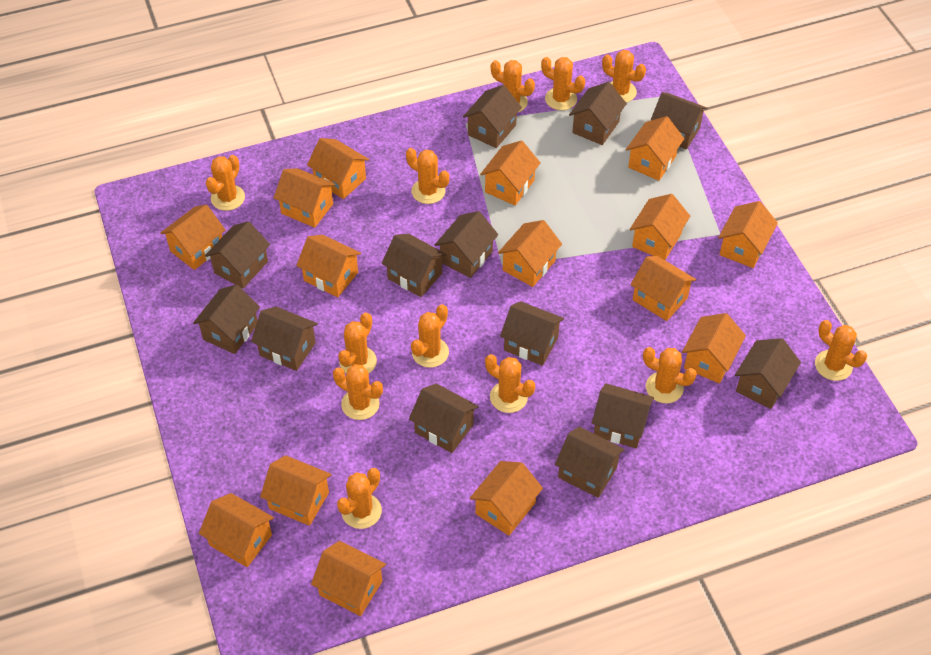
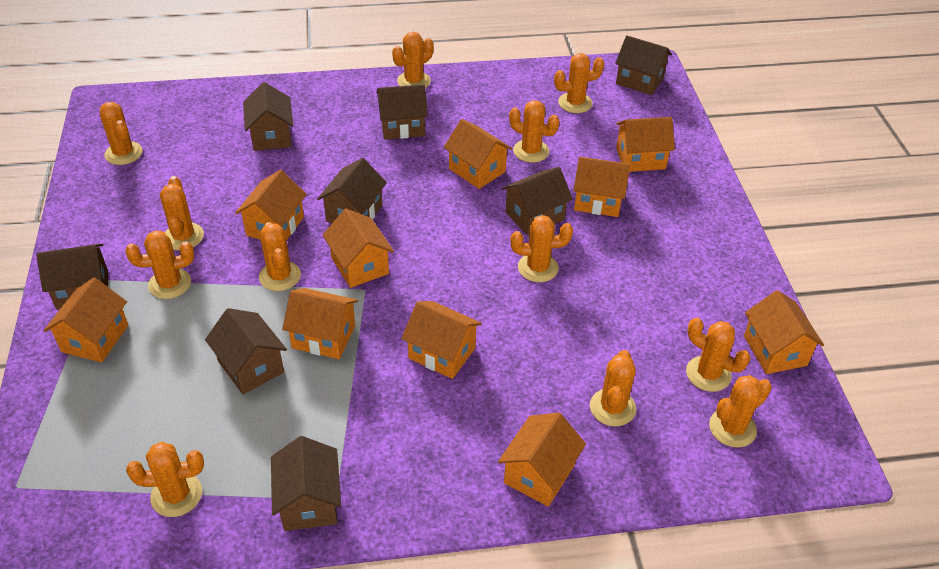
brown house: 13 -> 8
orange house: 15 -> 10

